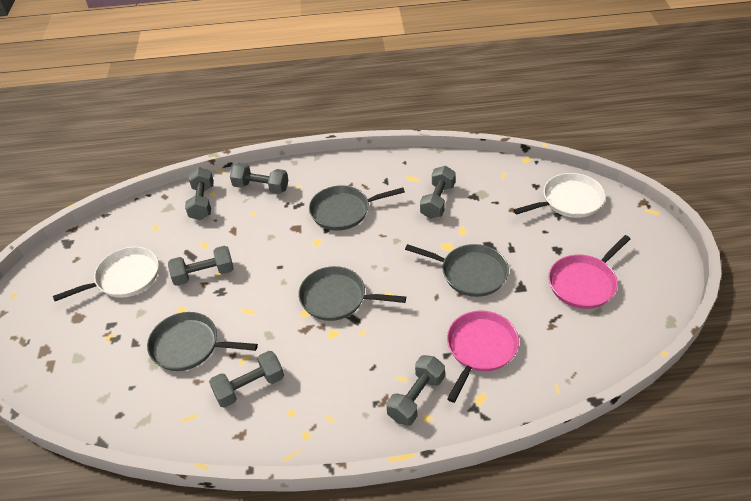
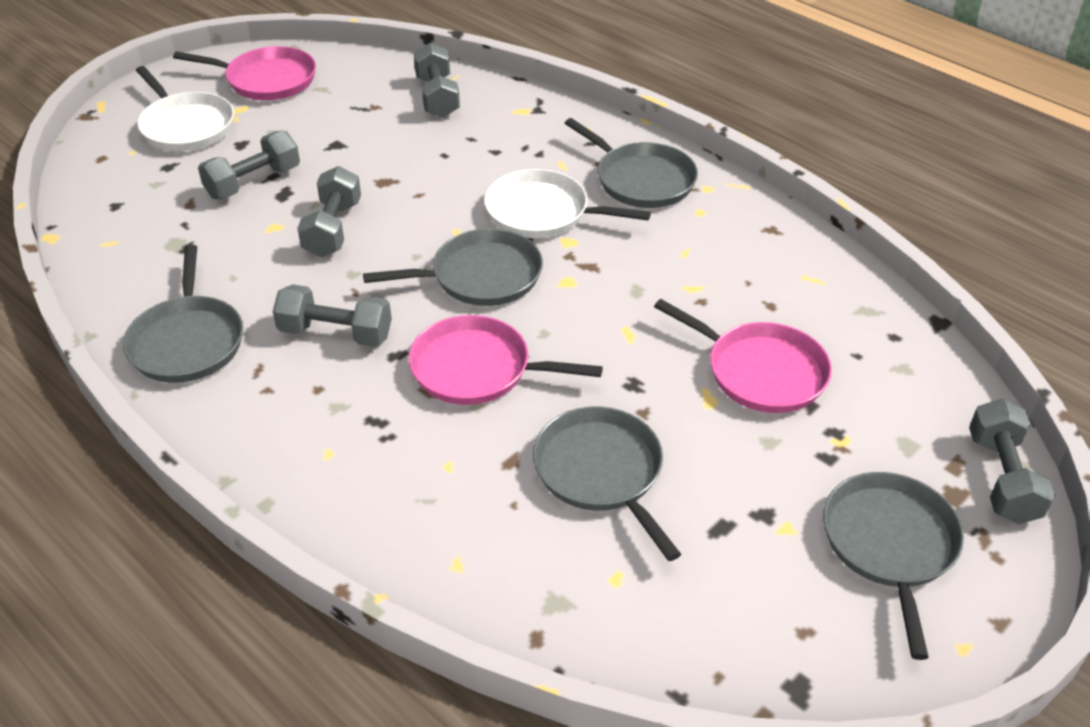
grey dumbbell: 6 -> 5
grey pan: 4 -> 5
pink pan: 2 -> 3

